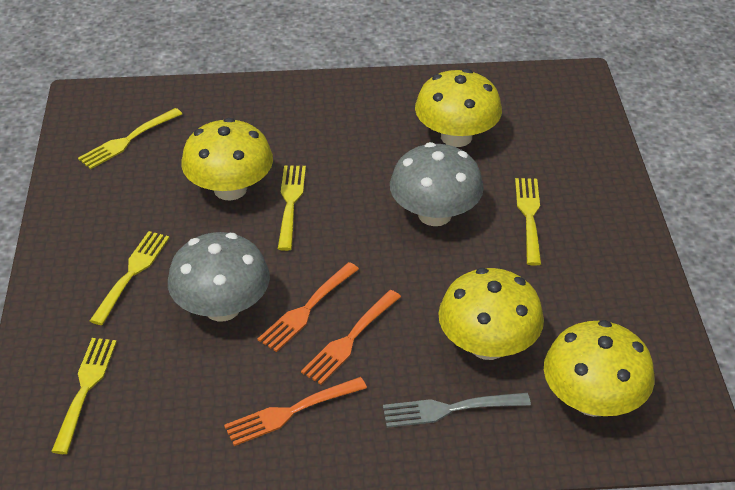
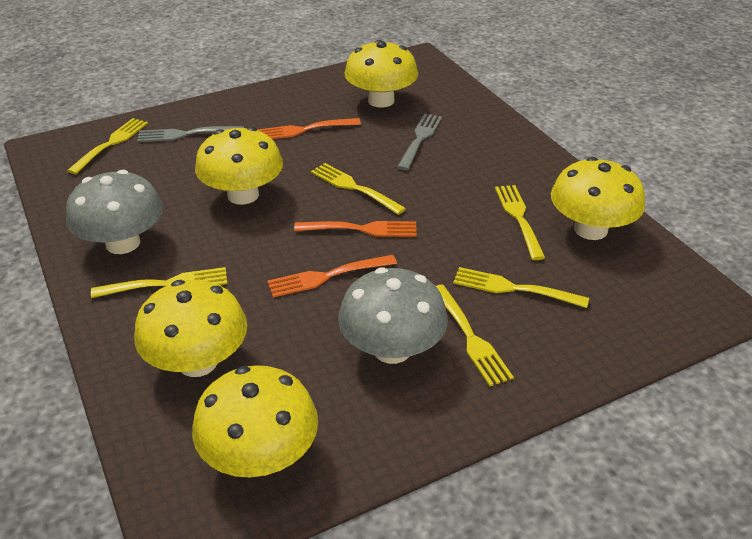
grey fork: 1 -> 2
yellow fork: 5 -> 6
yellow mushroom: 4 -> 5

